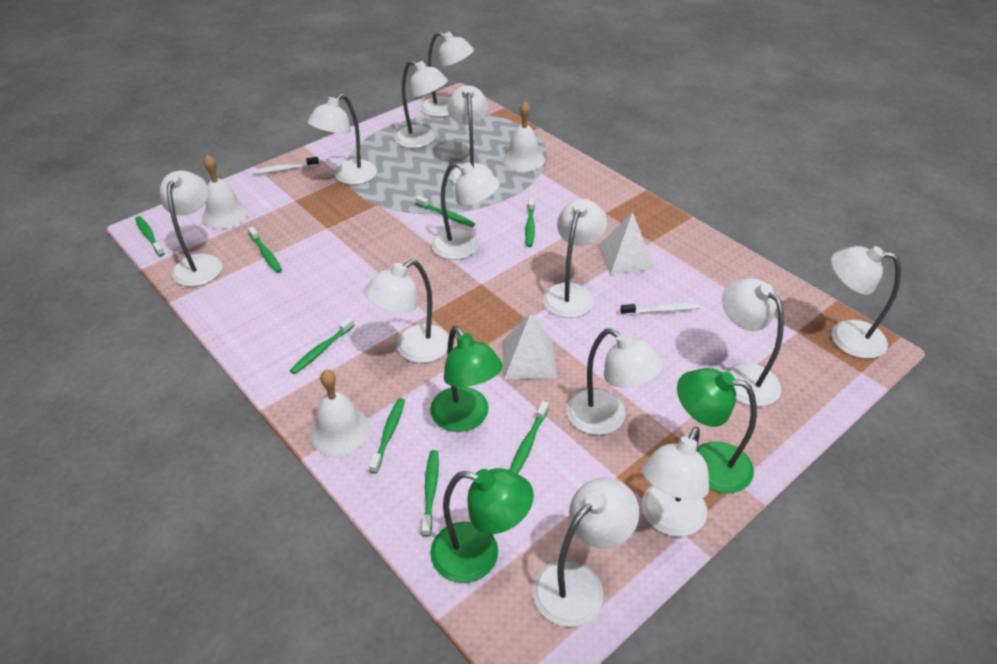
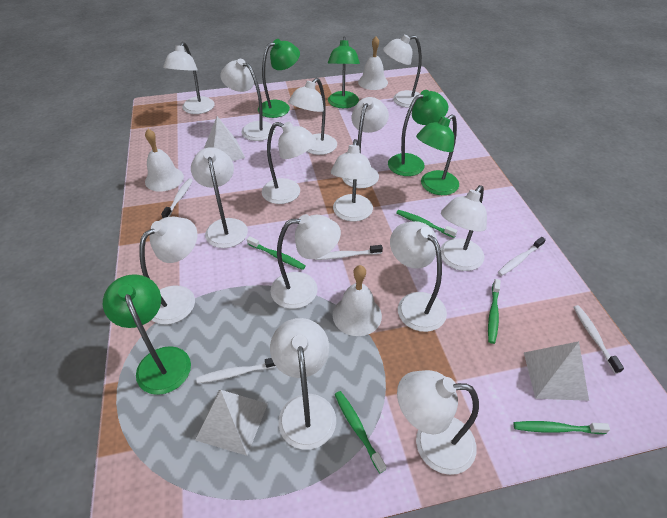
green lamp: 3 -> 5
green toothbrush: 8 -> 5
white lamp: 13 -> 14
white pyramid: 2 -> 3
white toothbrush: 2 -> 5

